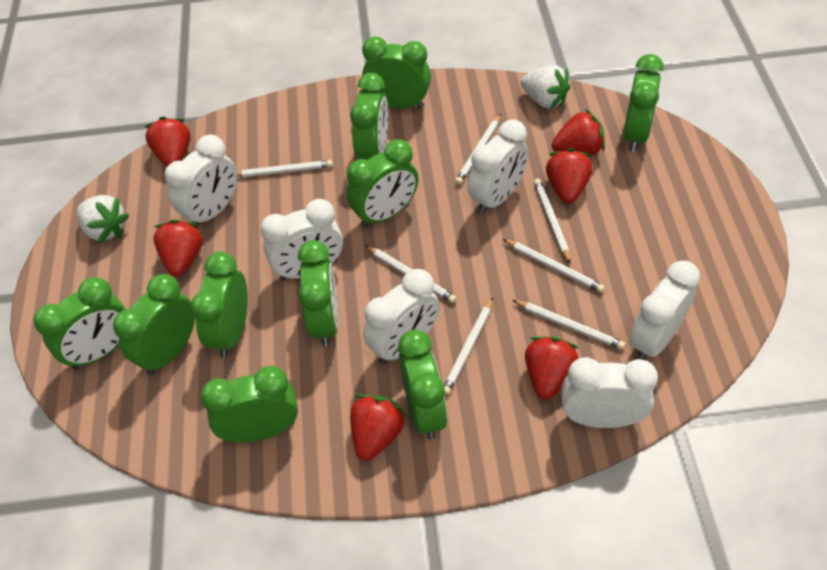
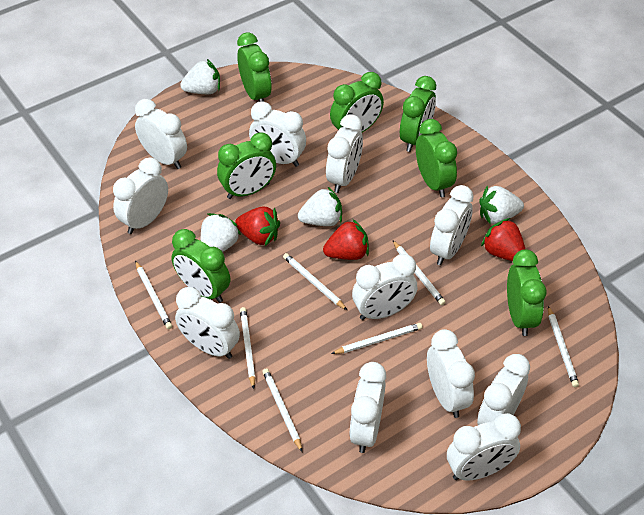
green clock: 10 -> 7
red strawberry: 6 -> 3
white clock: 6 -> 11
white strawberry: 2 -> 4

